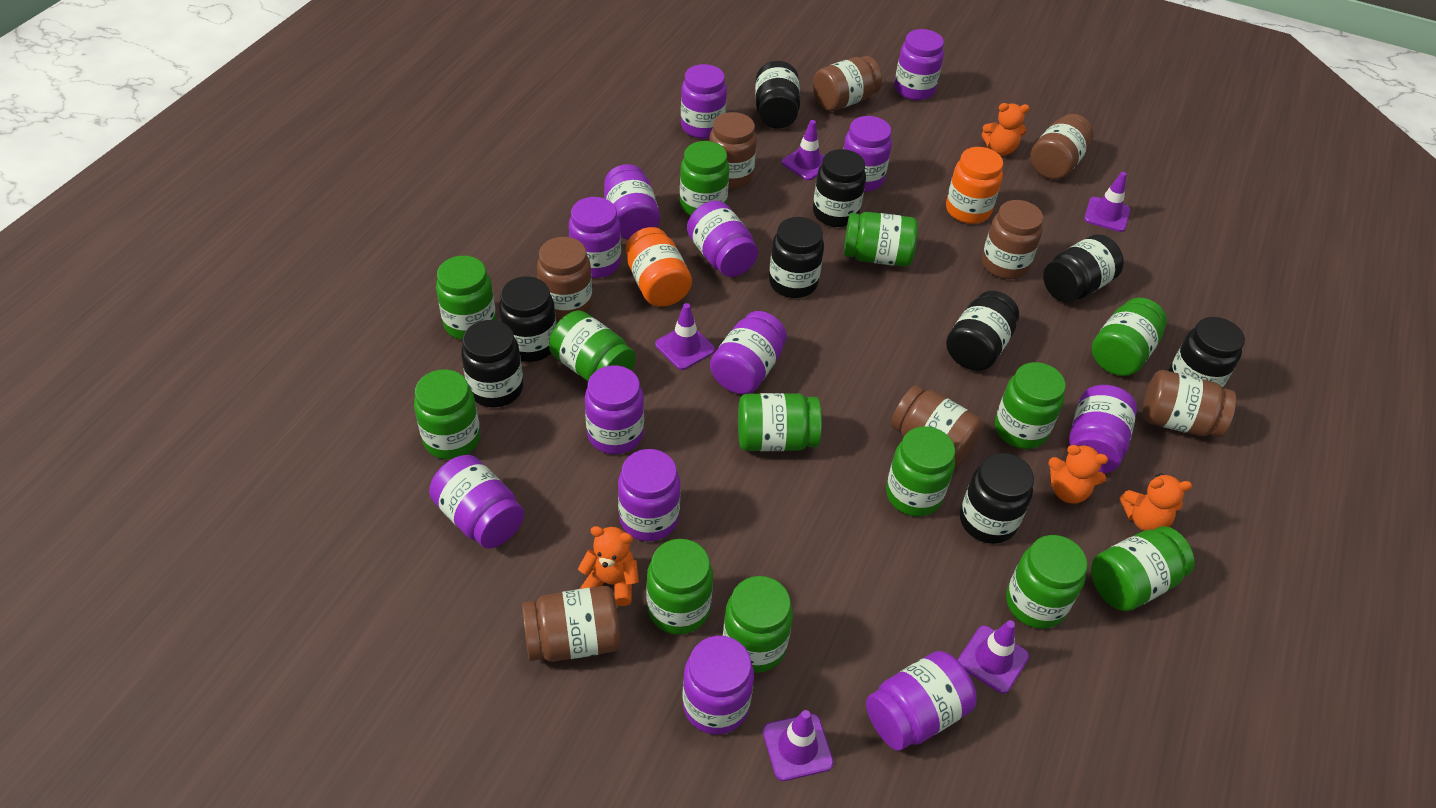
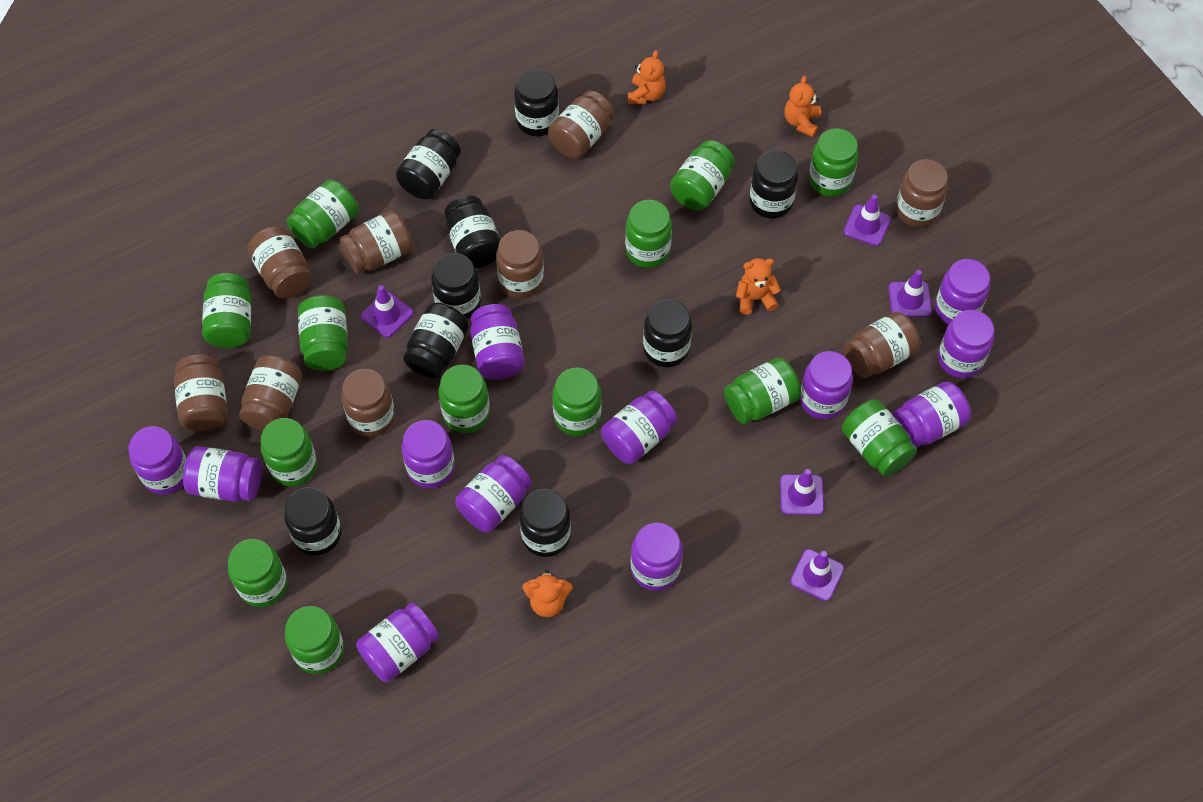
brown jar: 8 -> 9
orange jar: 2 -> 0
purple jar: 13 -> 12

